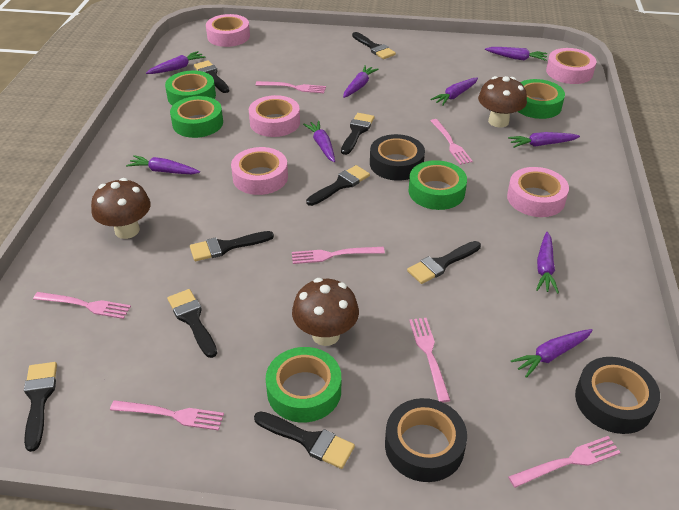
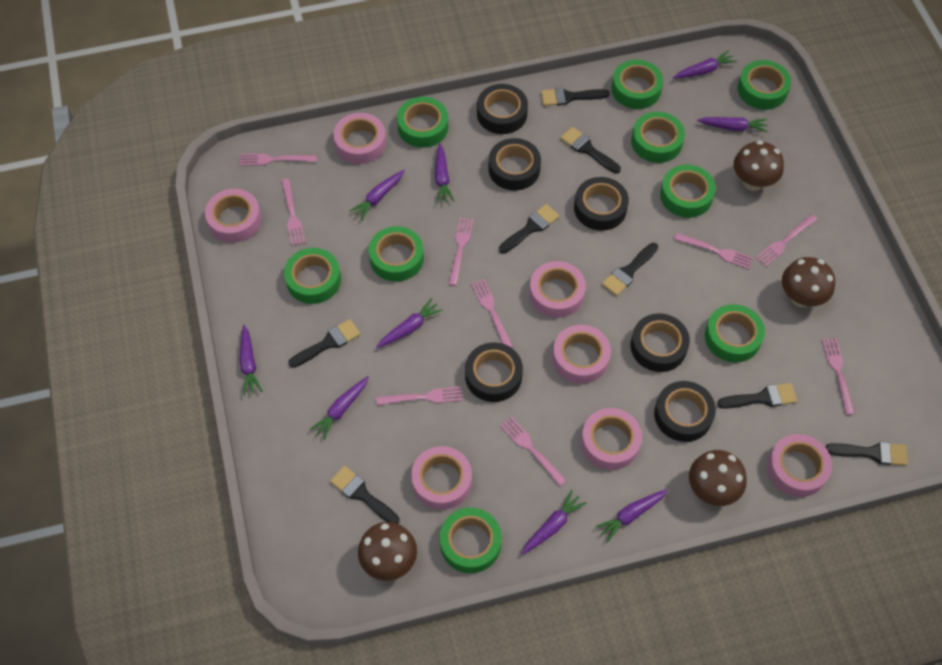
black brush: 9 -> 8
black tape: 3 -> 6
brown mushroom: 3 -> 4
green tape: 5 -> 9
pink fork: 7 -> 9
pink tape: 5 -> 7

